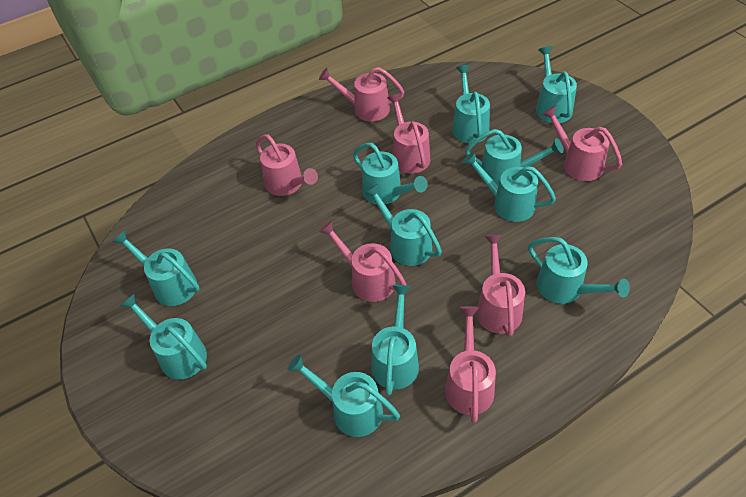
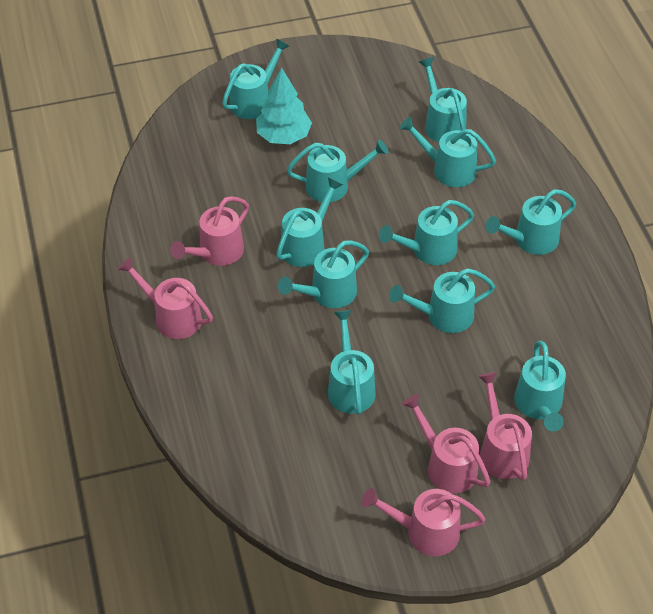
pink watering can: 7 -> 5
turquoise tree: 0 -> 1

